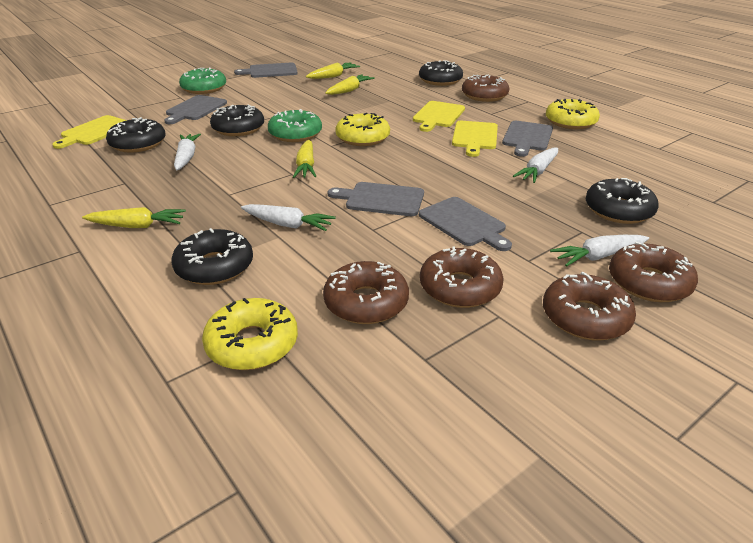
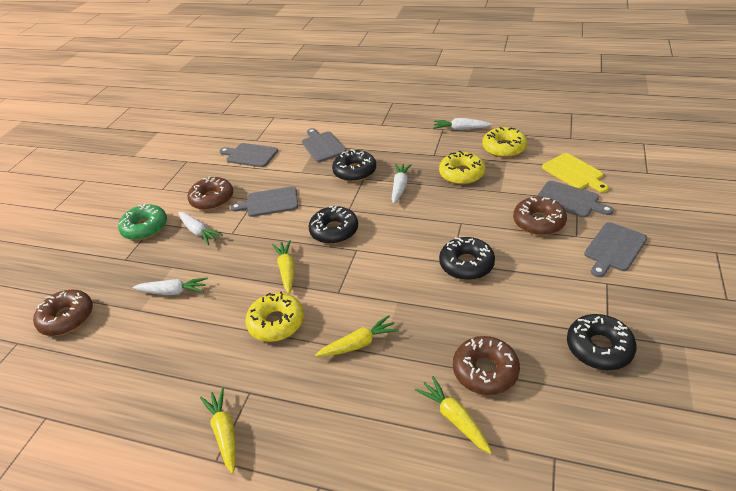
black donut: 5 -> 4
brown donut: 5 -> 4
green donut: 2 -> 1
yellow cutting board: 3 -> 1

